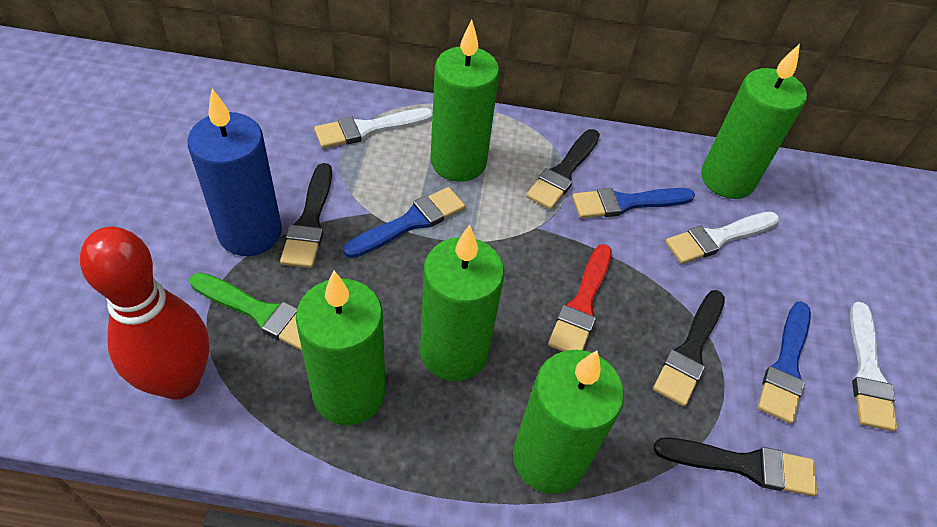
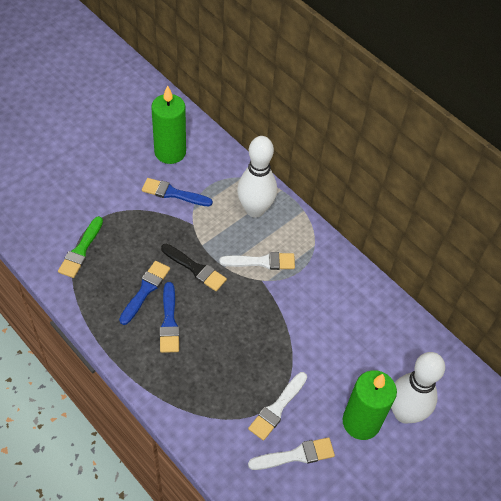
black brush: 4 -> 1
blue candle: 1 -> 0
green candle: 5 -> 2
red bowling pin: 1 -> 0
red brush: 1 -> 0
white bowling pin: 0 -> 2

